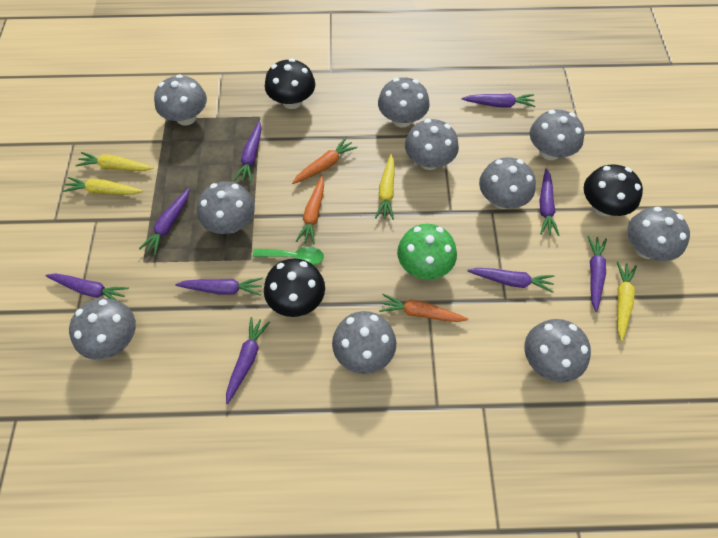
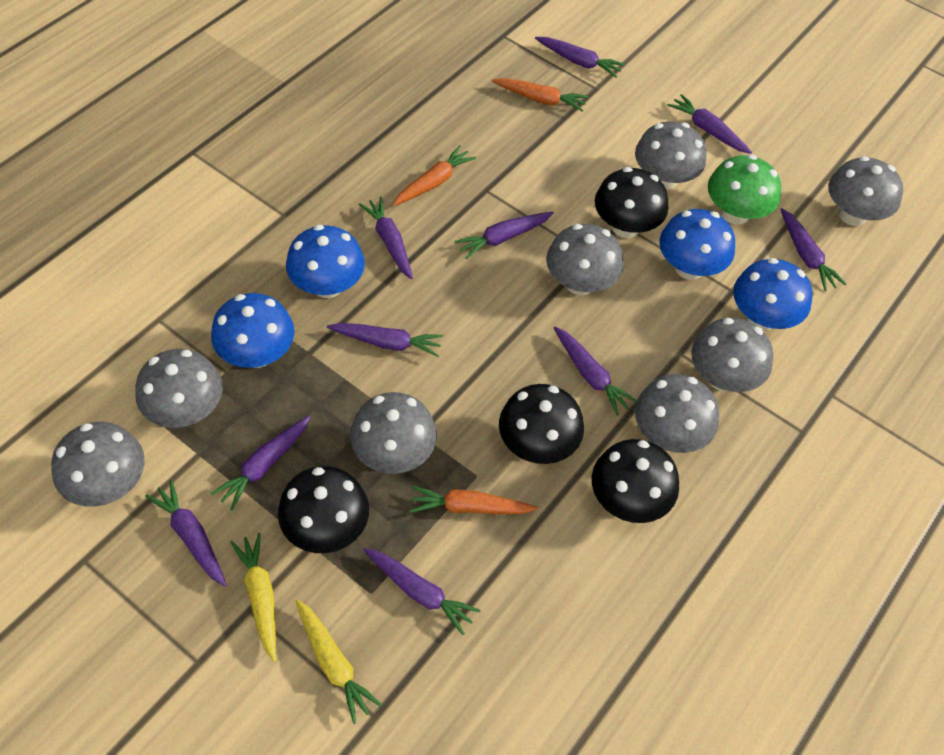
black mushroom: 3 -> 4
blue mushroom: 0 -> 4
green spoon: 1 -> 0
grey mushroom: 10 -> 8
purple carrot: 9 -> 10
yellow carrot: 4 -> 2

